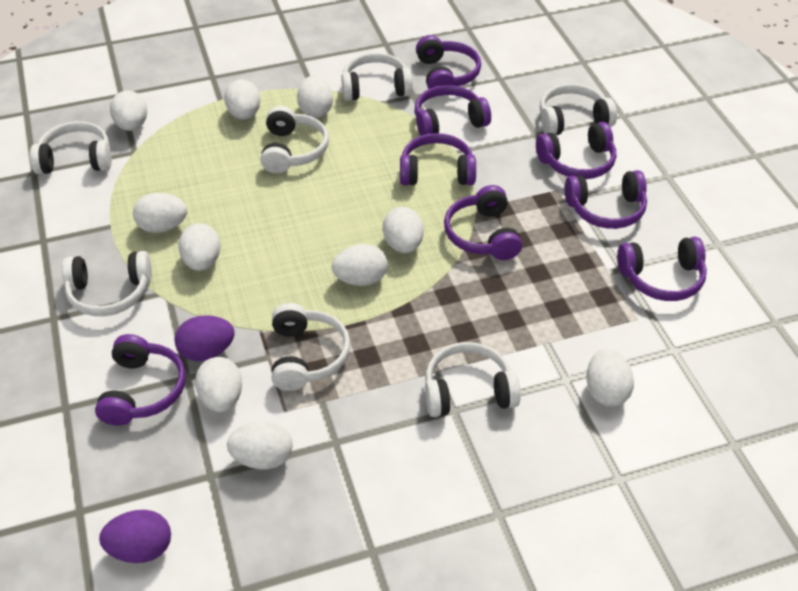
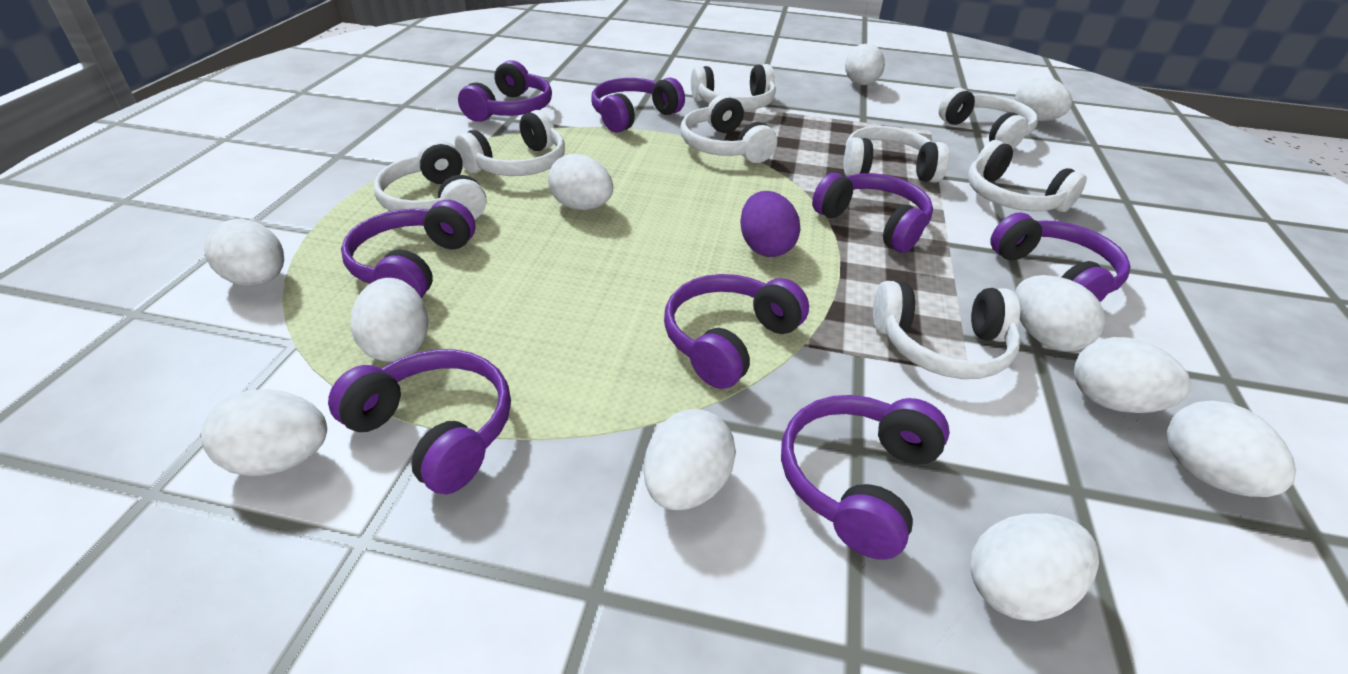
purple egg: 2 -> 1
white egg: 10 -> 11
white headphones: 7 -> 8

